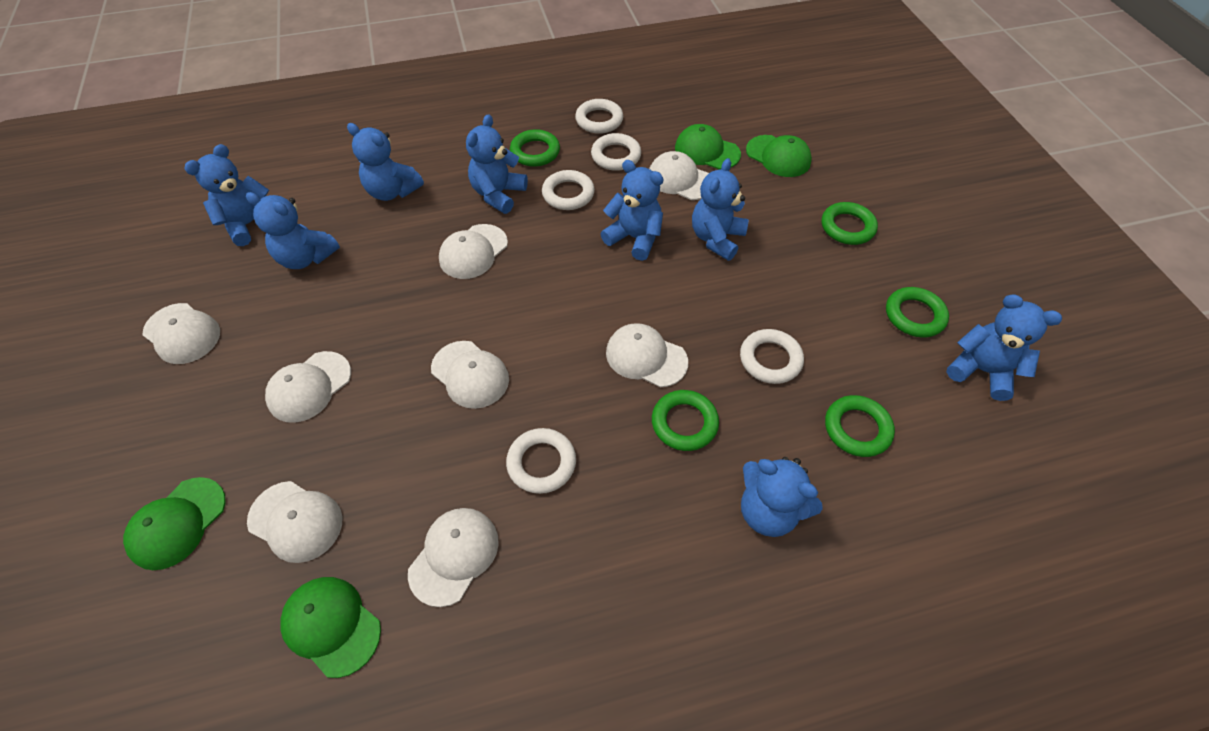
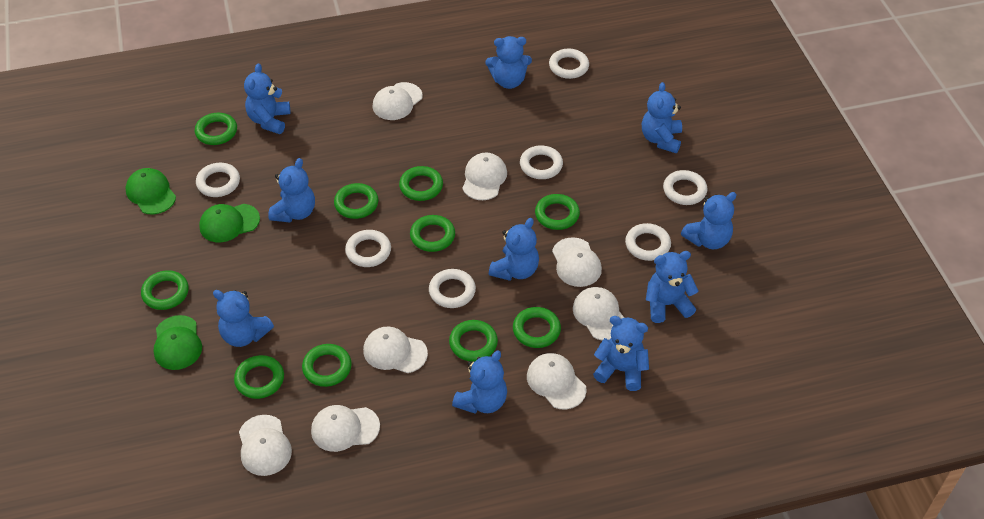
blue teddy bear: 8 -> 10
green cap: 4 -> 3
green ring: 5 -> 10
white ring: 5 -> 7

